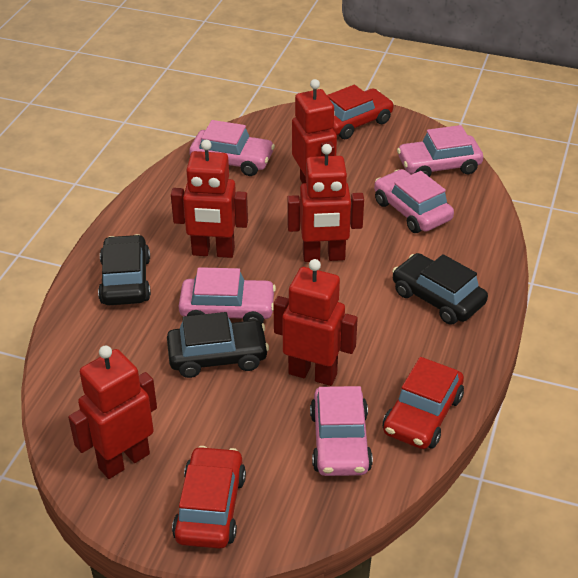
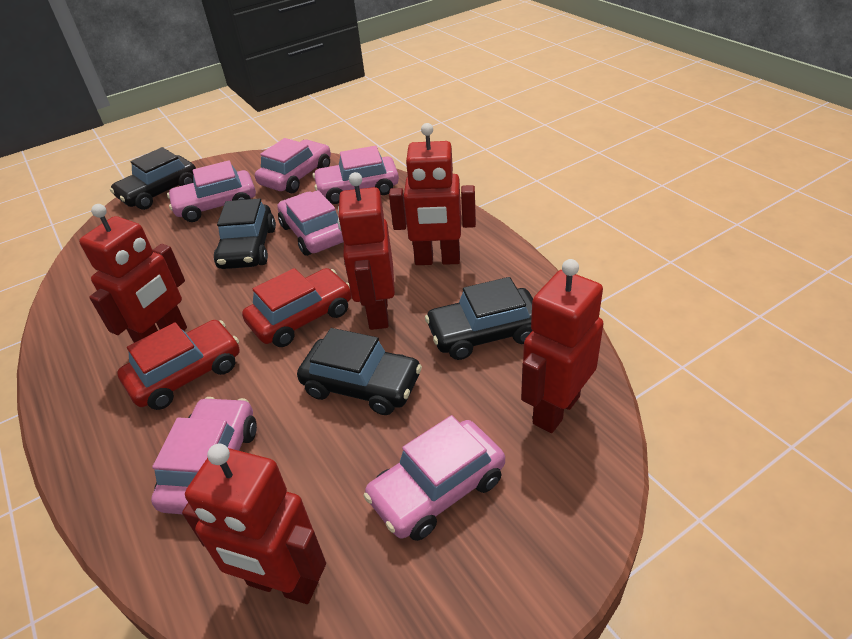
black car: 3 -> 4
pink car: 5 -> 6
red car: 3 -> 2

